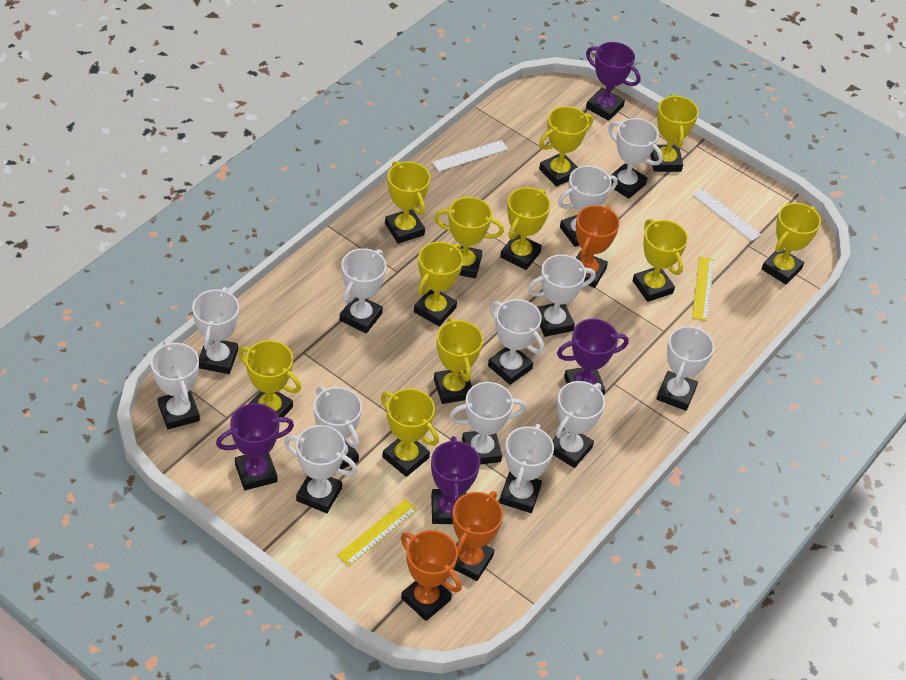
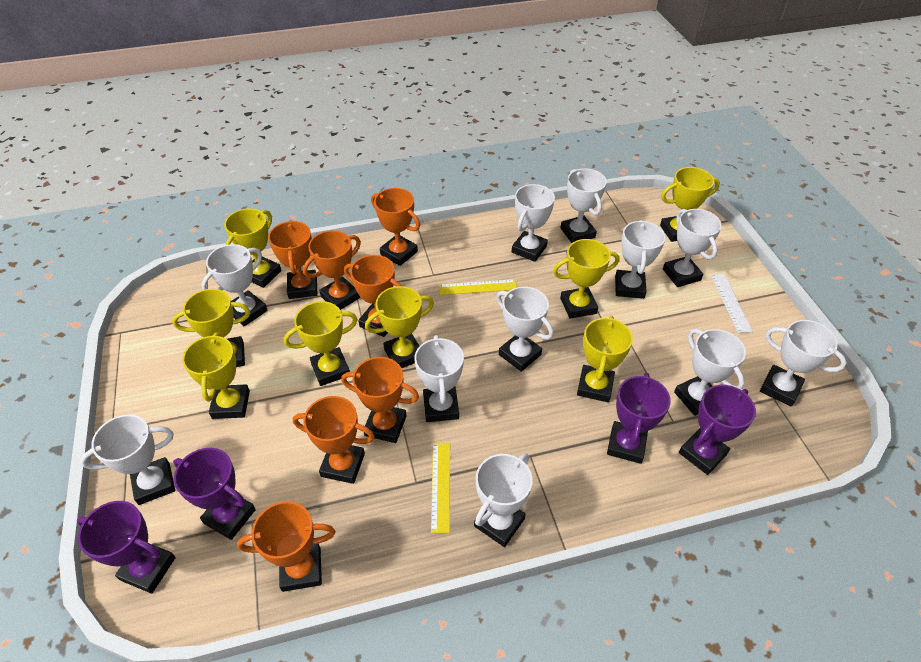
orange trophy: 3 -> 7
white ruler: 2 -> 1
white trophy: 13 -> 11
yellow trophy: 11 -> 8

